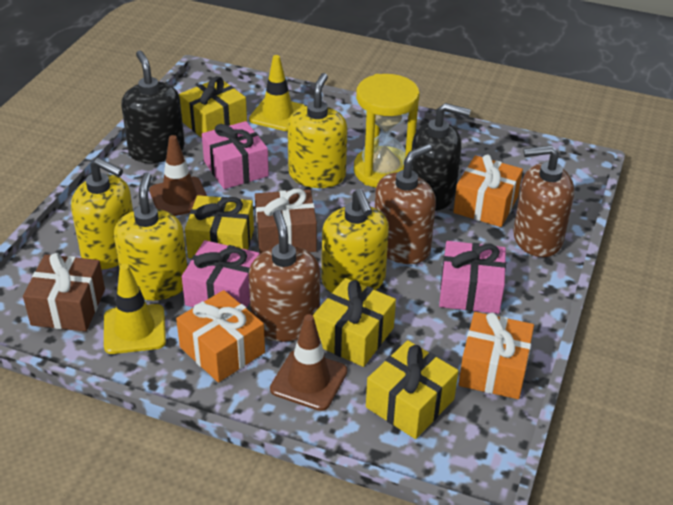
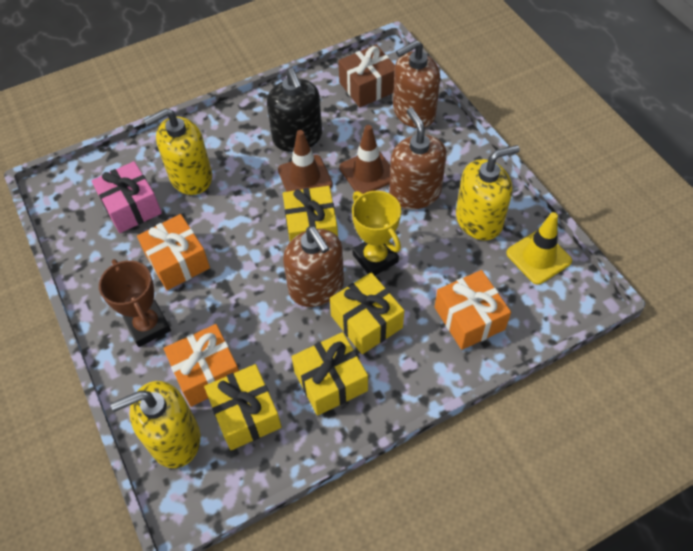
black soap dispenser: 2 -> 1
brown gift: 2 -> 1
brown trophy: 0 -> 1
pink gift: 3 -> 1
yellow hourglass: 1 -> 0
yellow soap dispenser: 4 -> 3
yellow traffic cone: 2 -> 1
yellow trophy: 0 -> 1

